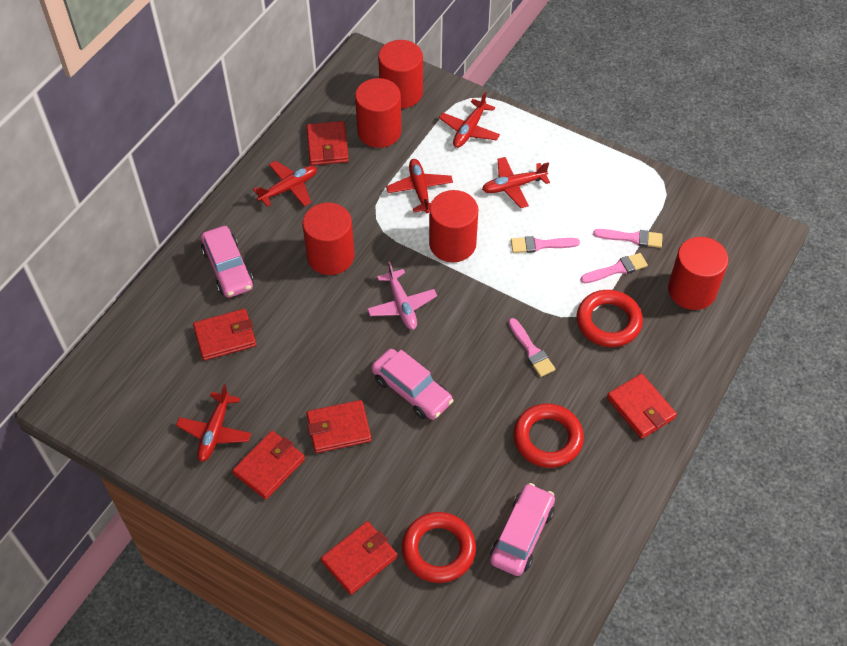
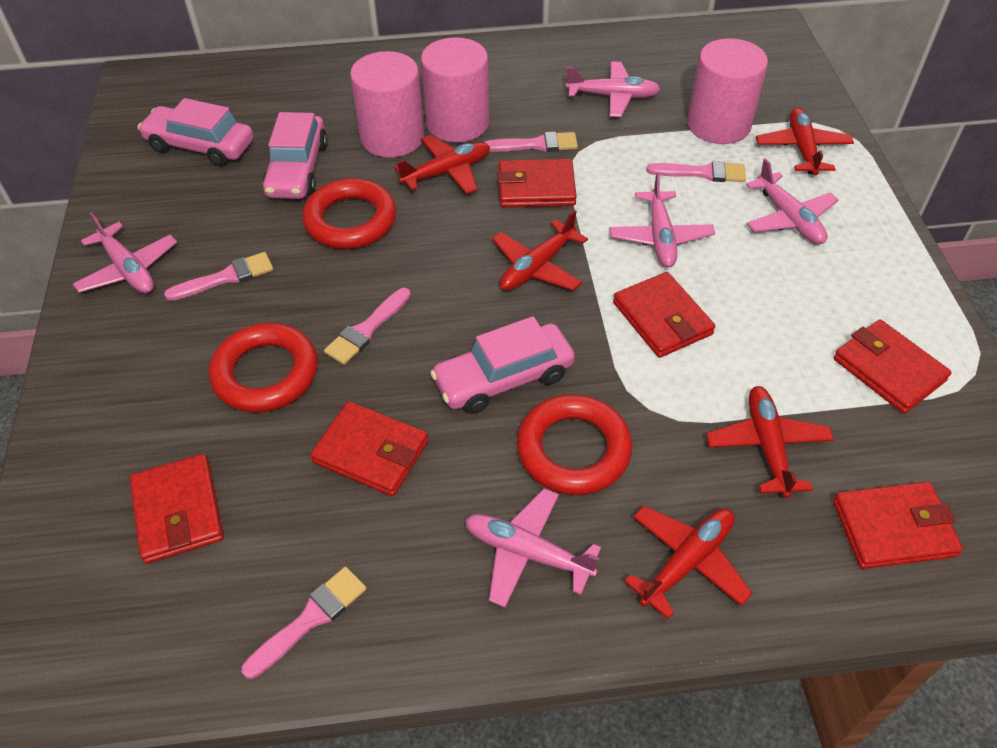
pink brush: 4 -> 5
pink cylinder: 0 -> 3
pink plane: 1 -> 5
red cylinder: 5 -> 0

